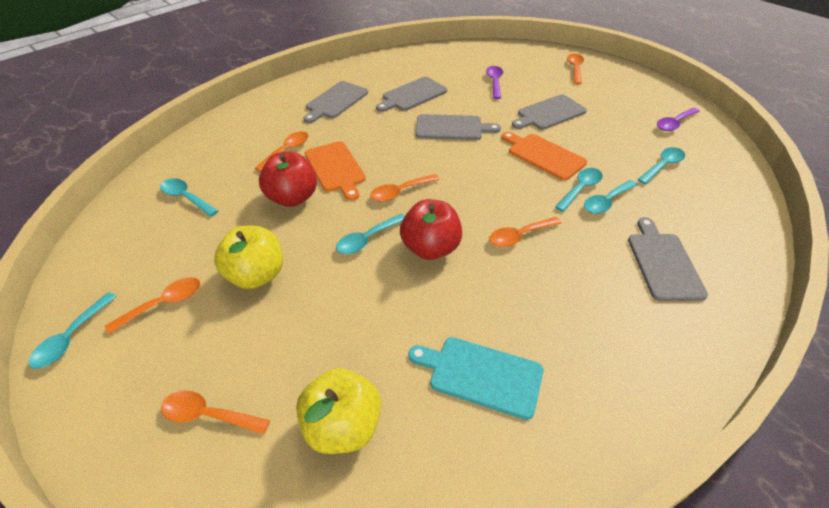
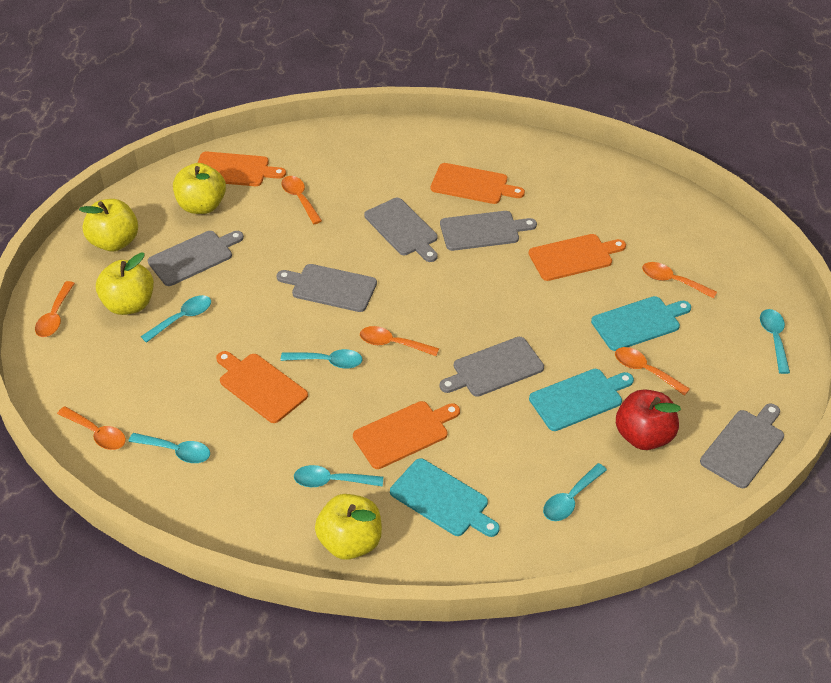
grey cutting board: 5 -> 6
orange cutting board: 2 -> 5
purple spoon: 2 -> 0
red apple: 2 -> 1
turquoise cutting board: 1 -> 3
yellow apple: 2 -> 4

